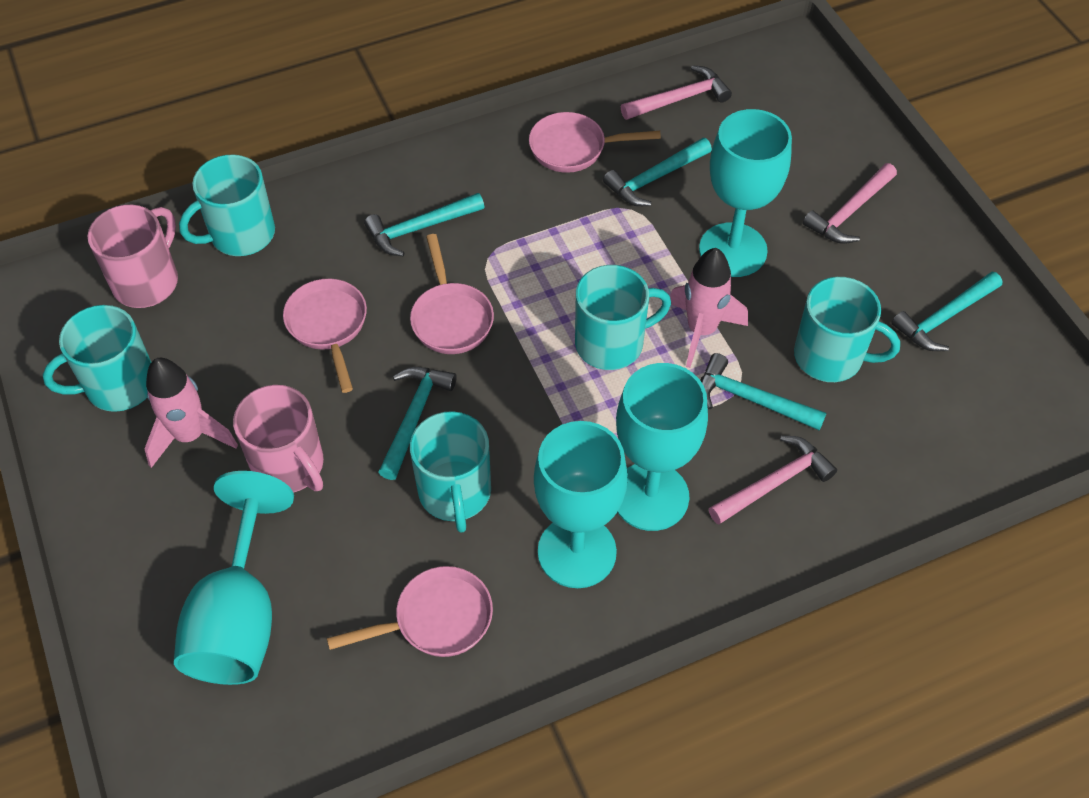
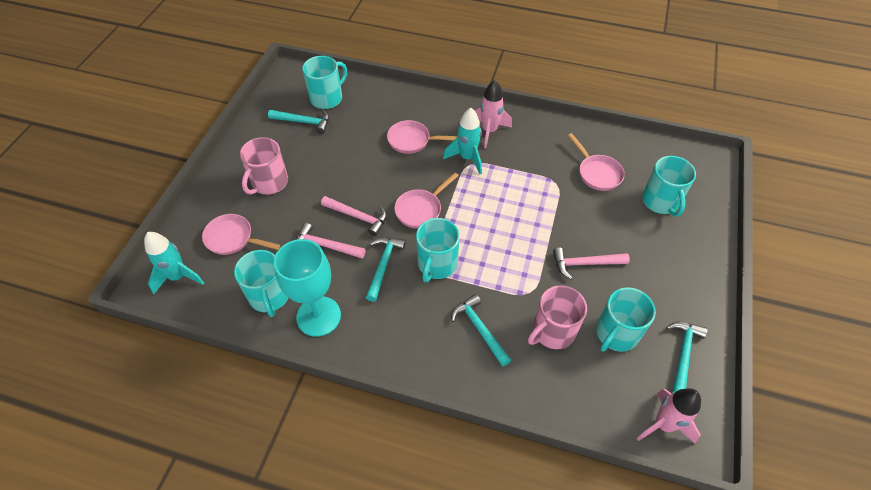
turquoise goblet: 4 -> 1
turquoise hammer: 5 -> 4
turquoise rocket: 0 -> 2

